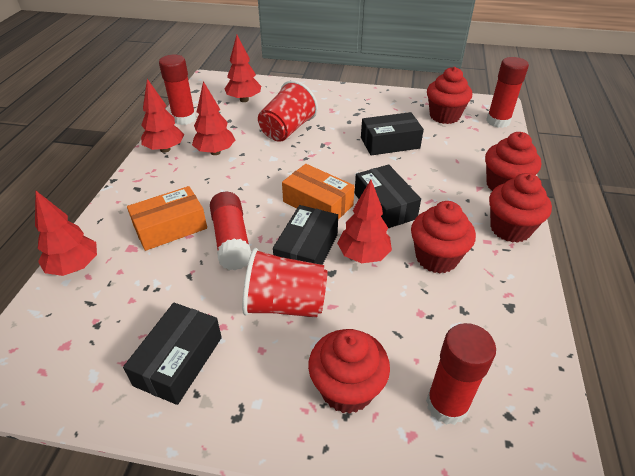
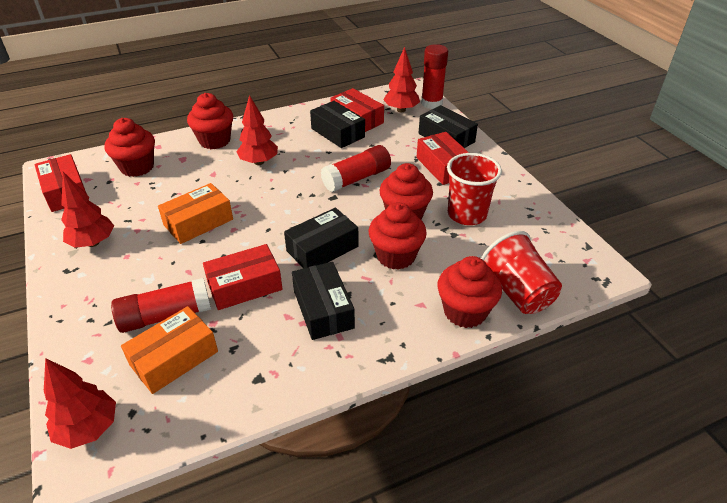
red box: 0 -> 4
red glue stick: 4 -> 3
red tree: 5 -> 4

